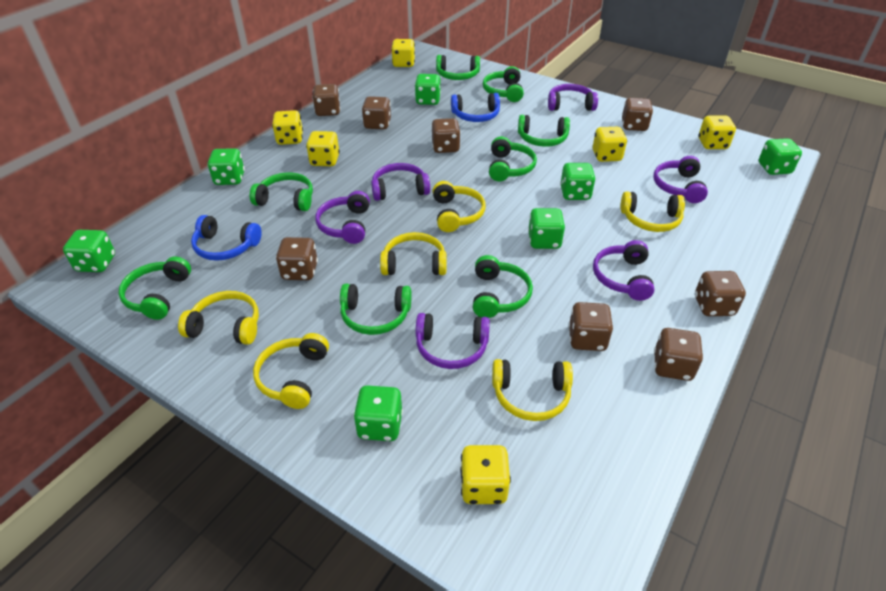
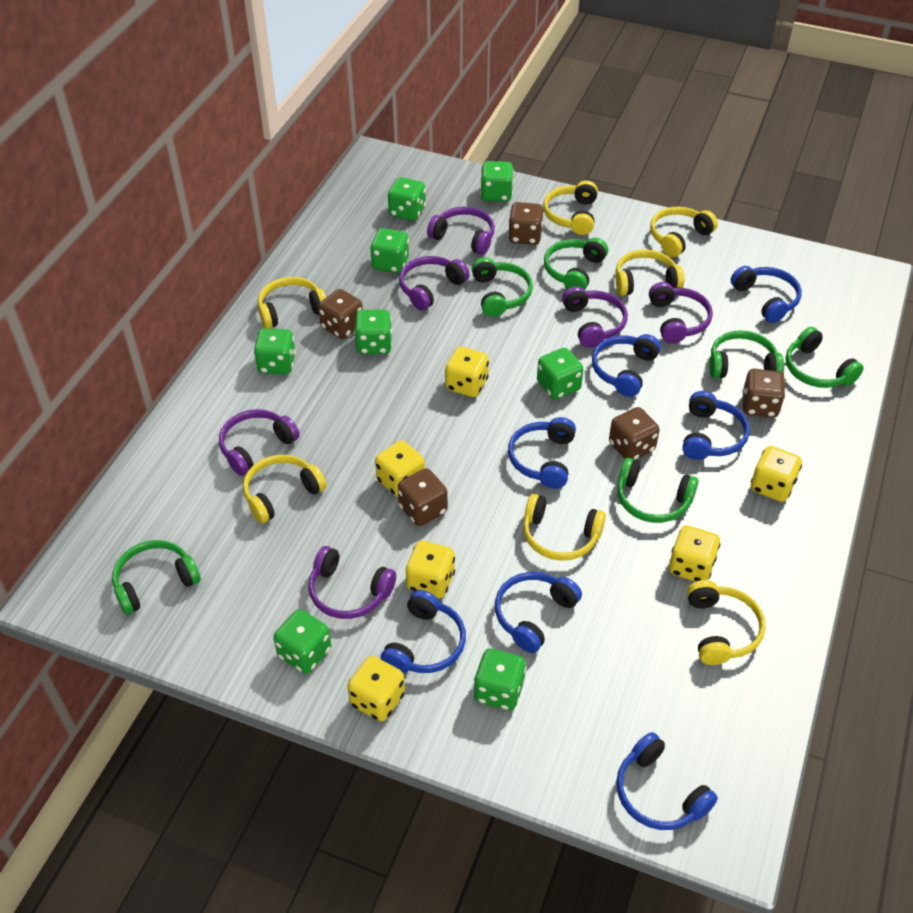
blue headphones: 2 -> 7
brown dice: 8 -> 5
green dice: 7 -> 8
green headphones: 8 -> 6
yellow headphones: 6 -> 7

